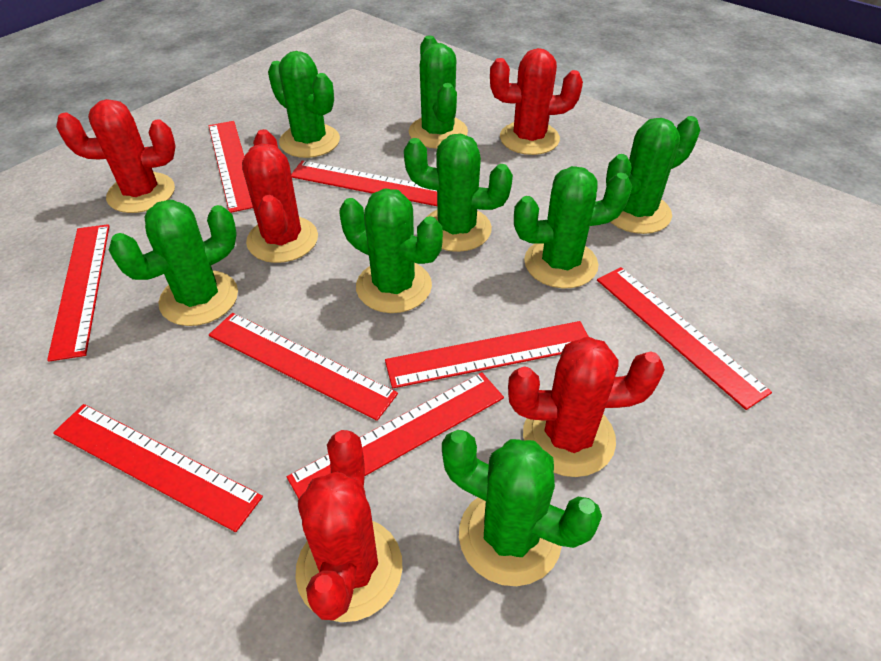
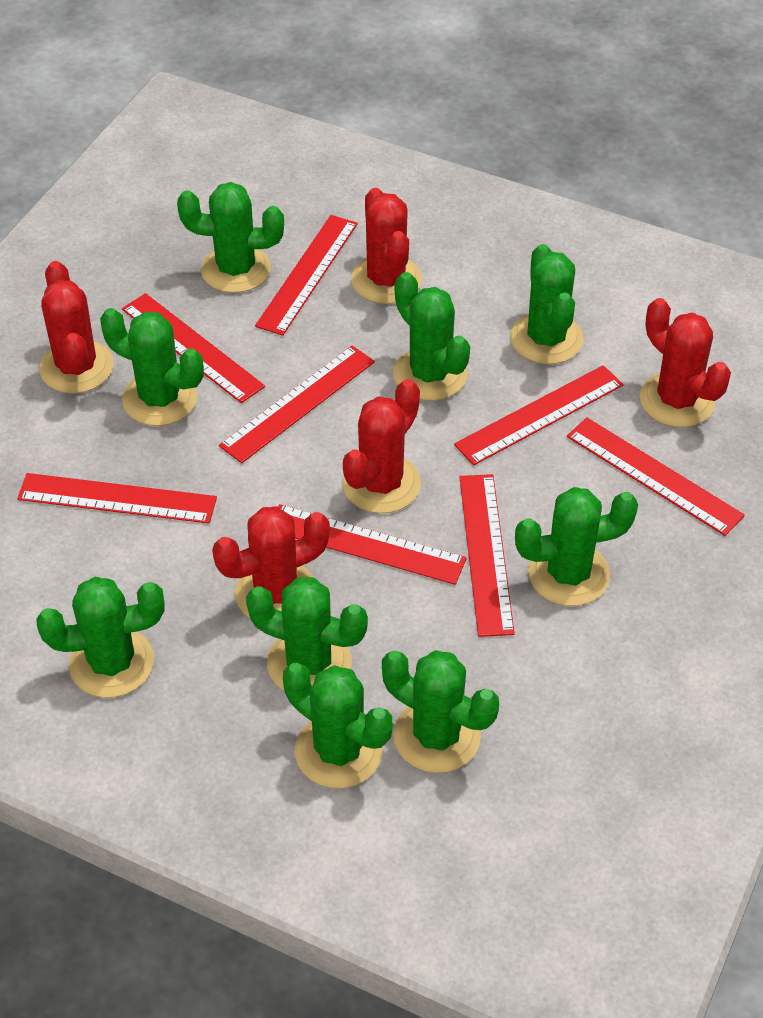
green cactus: 8 -> 9

